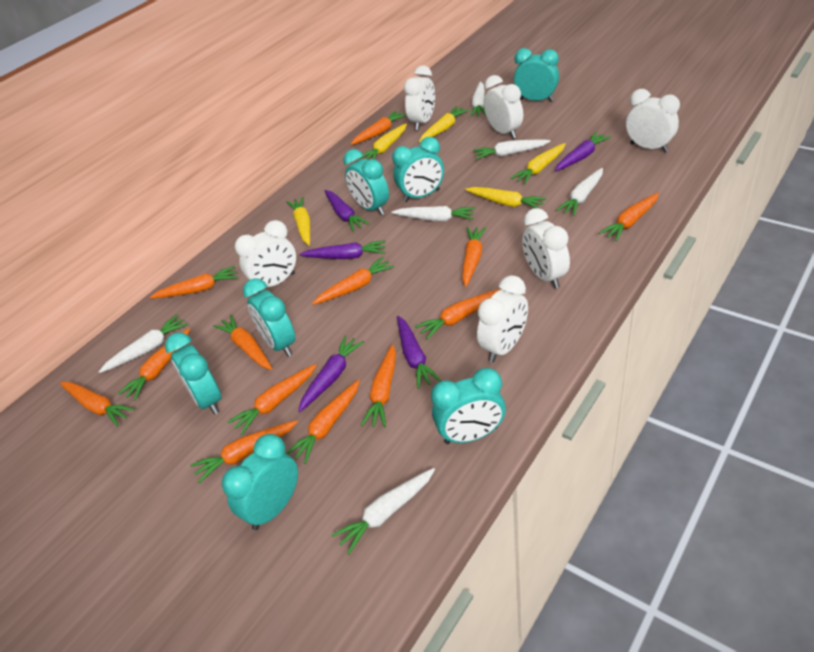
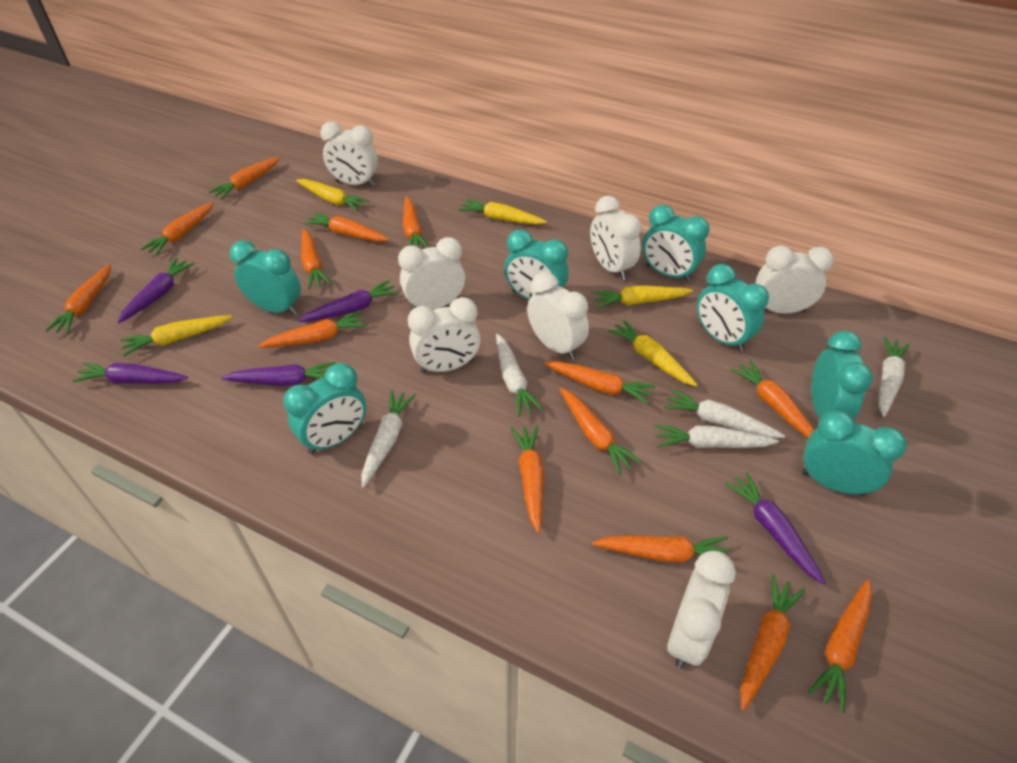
orange carrot: 13 -> 14
white carrot: 6 -> 5
white clock: 6 -> 7

